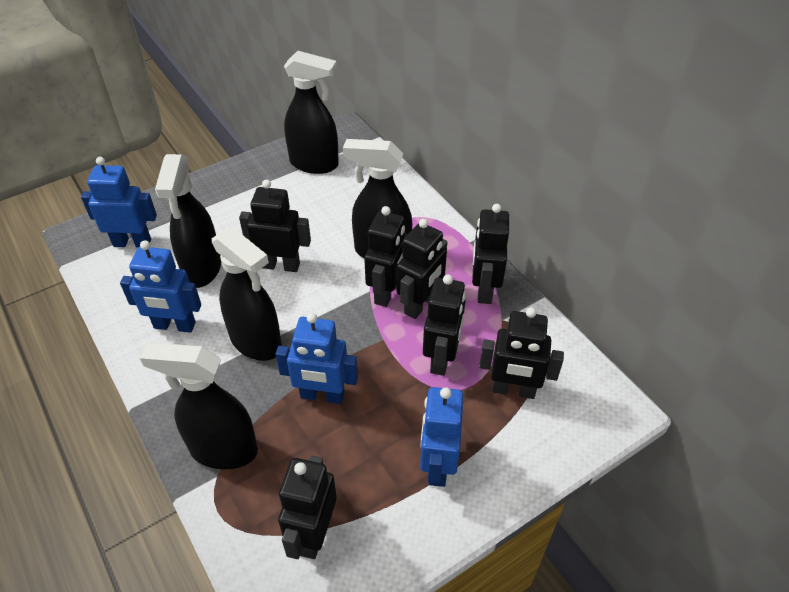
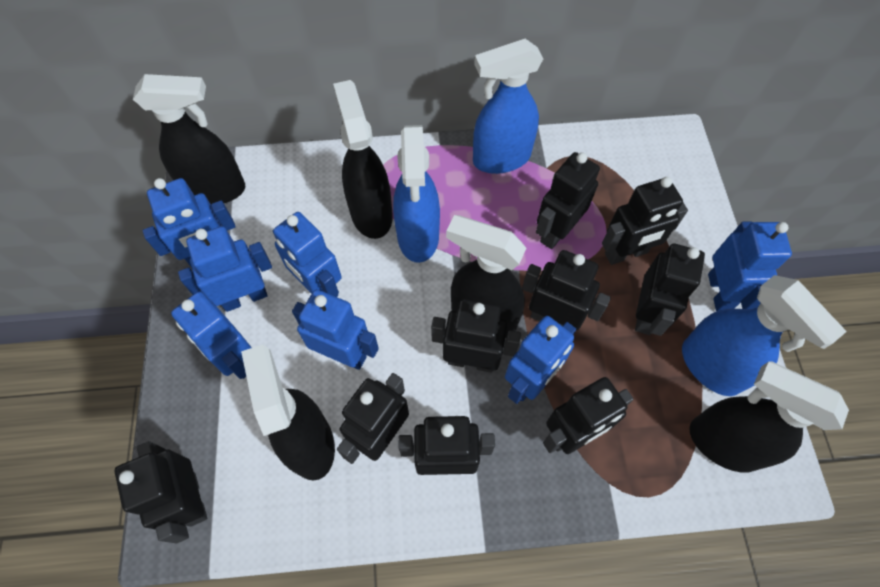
black robot: 7 -> 9
blue robot: 4 -> 7
blue spray bottle: 0 -> 3

